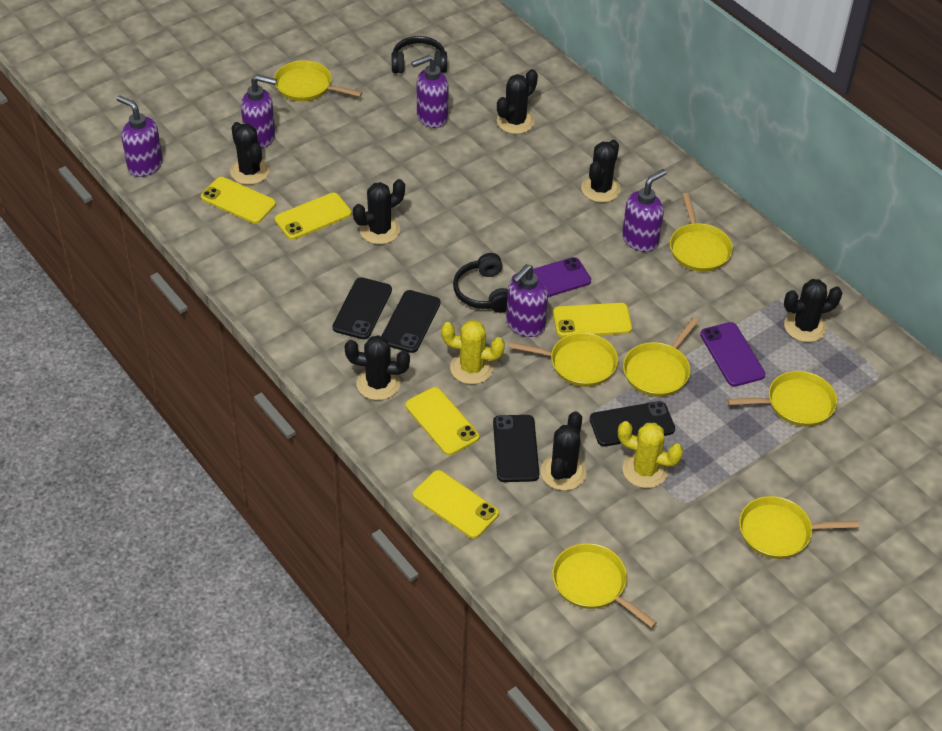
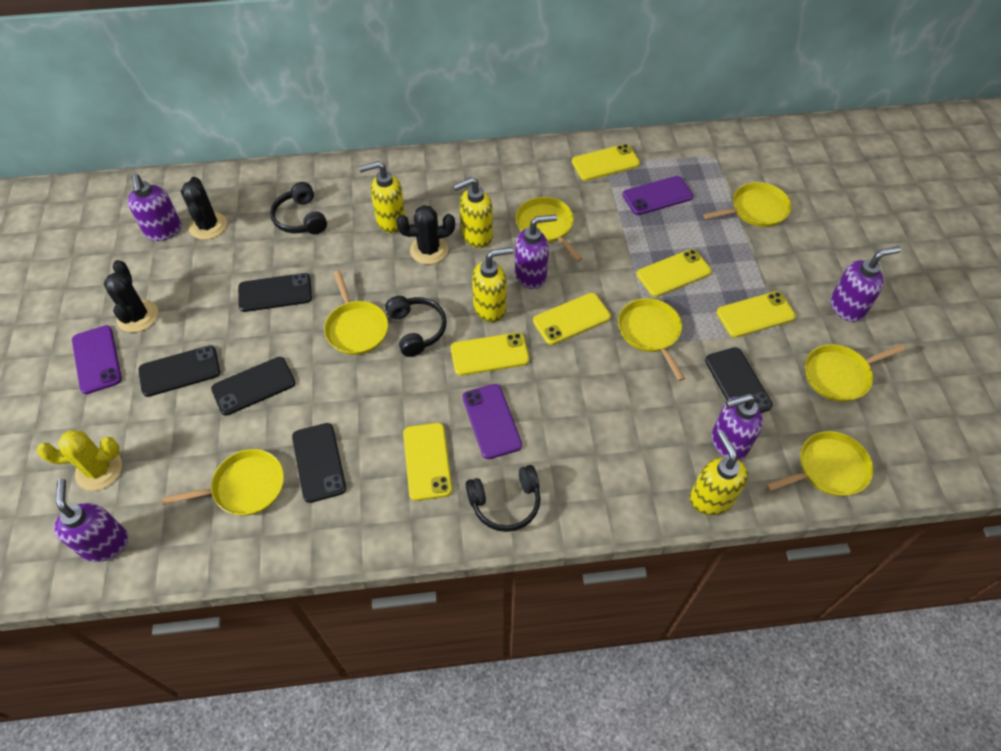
black cactus: 7 -> 3
black headphones: 2 -> 3
black phone: 4 -> 5
purple phone: 2 -> 3
yellow cactus: 2 -> 1
yellow phone: 5 -> 6
yellow soap dispenser: 0 -> 4

